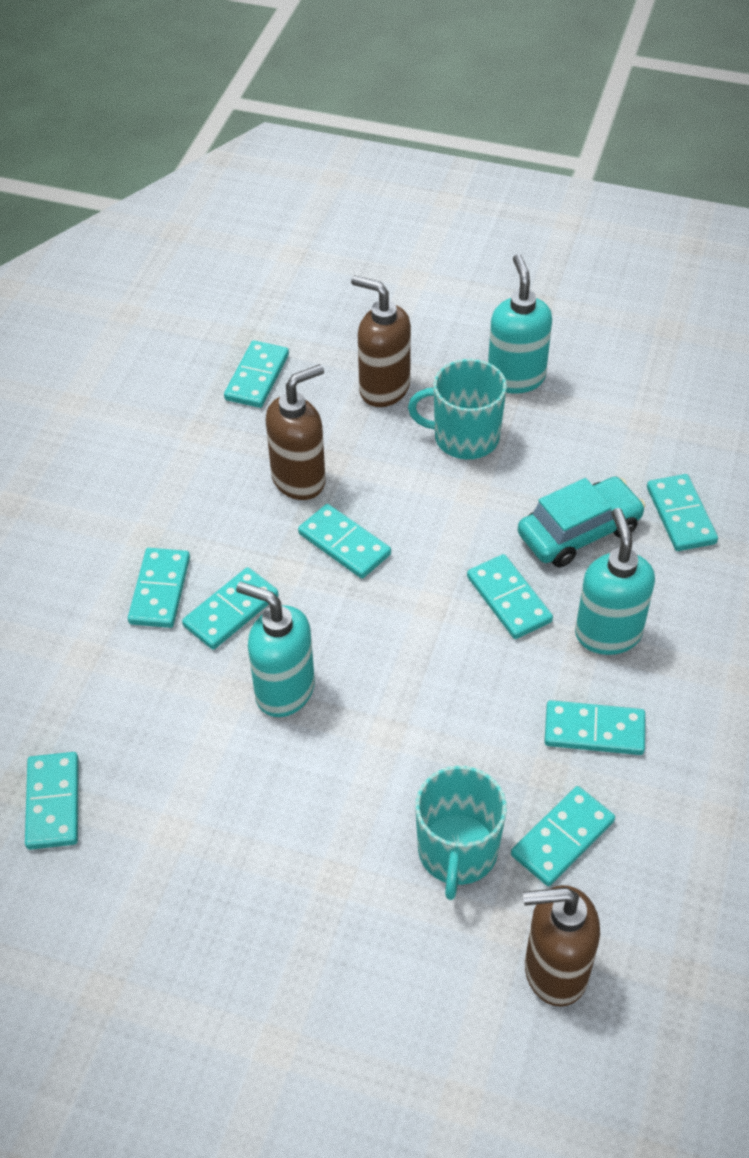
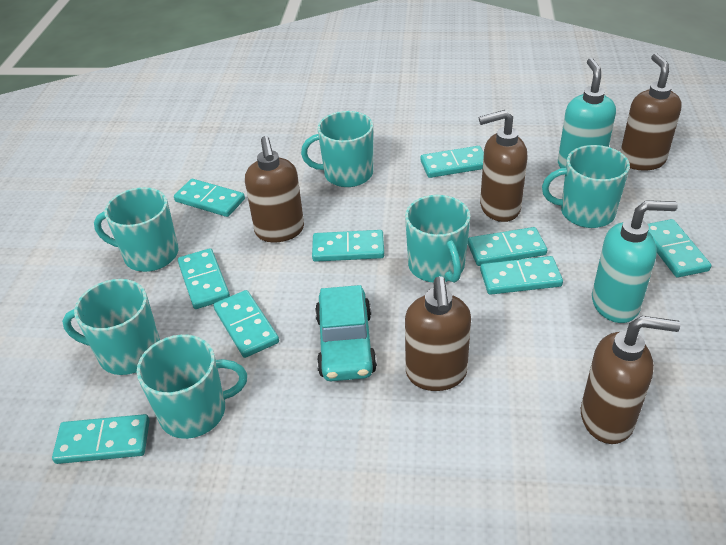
brown soap dispenser: 3 -> 5
turquoise mug: 2 -> 6
turquoise soap dispenser: 3 -> 2

